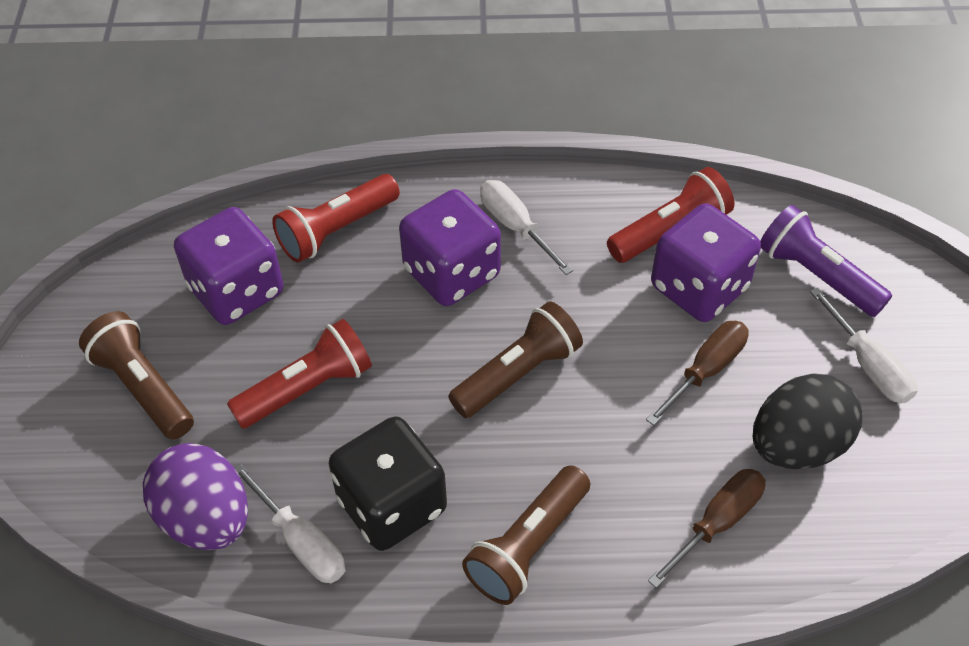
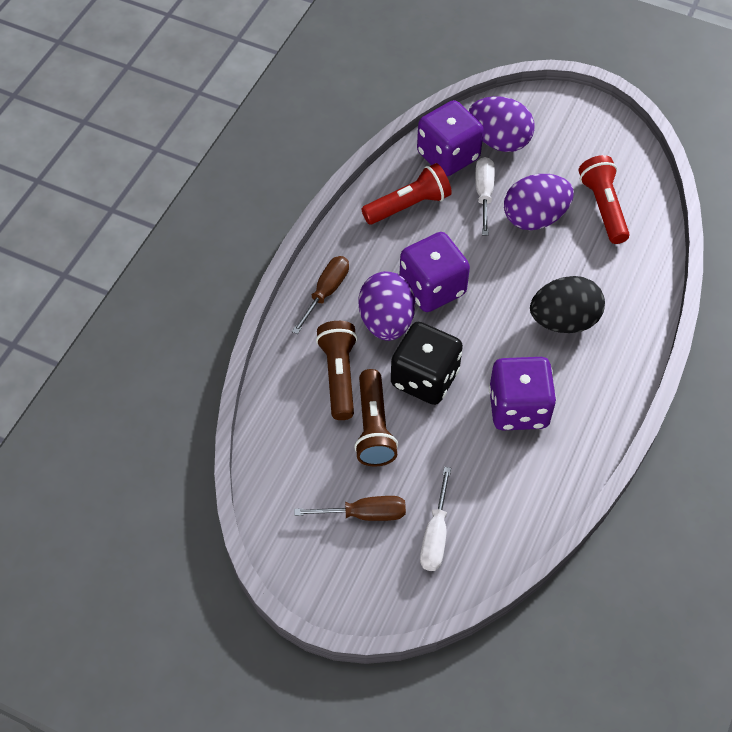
brown flashlight: 3 -> 2
purple egg: 1 -> 3
purple flashlight: 1 -> 0
red flashlight: 3 -> 2
white screwdriver: 3 -> 2

